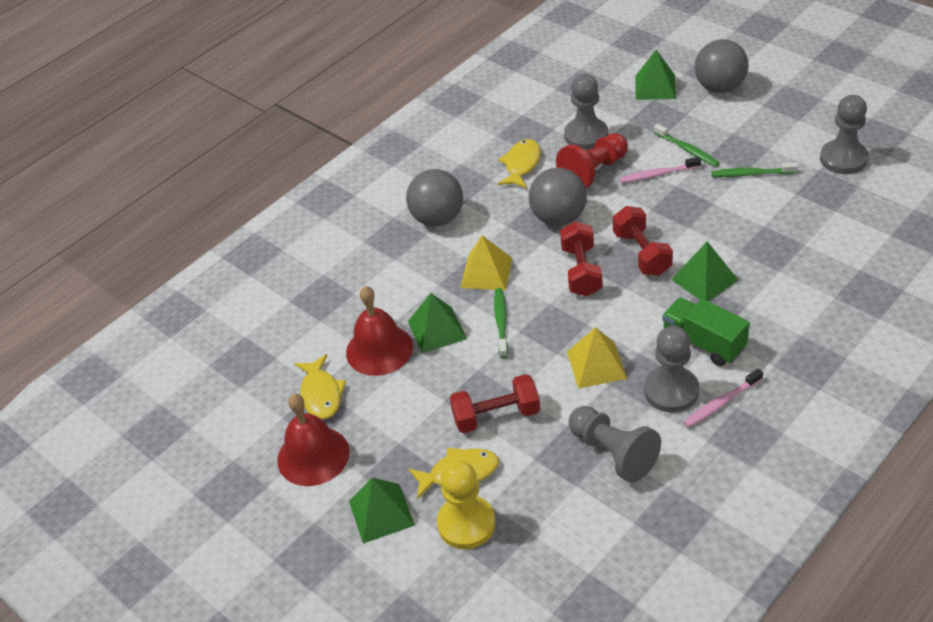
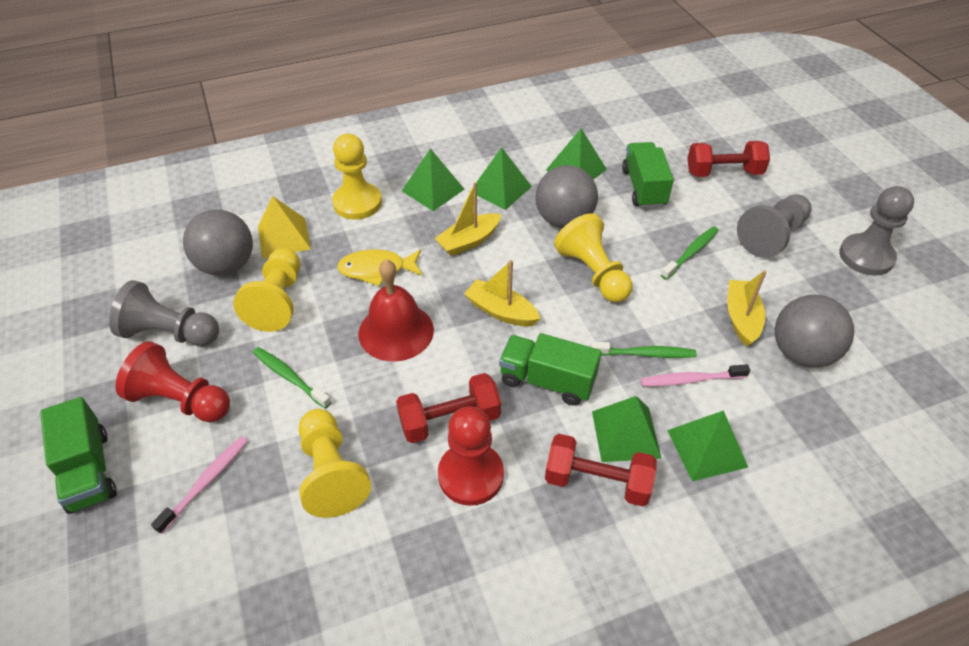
green pyramid: 4 -> 5
green truck: 1 -> 3
grey pawn: 4 -> 3
red bell: 2 -> 1
red pawn: 1 -> 2
yellow boat: 0 -> 3
yellow fish: 3 -> 1
yellow pawn: 1 -> 4
yellow pyramid: 2 -> 1

